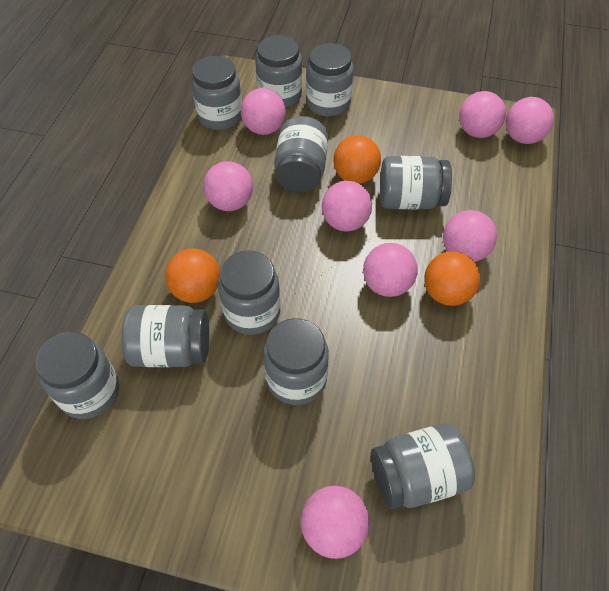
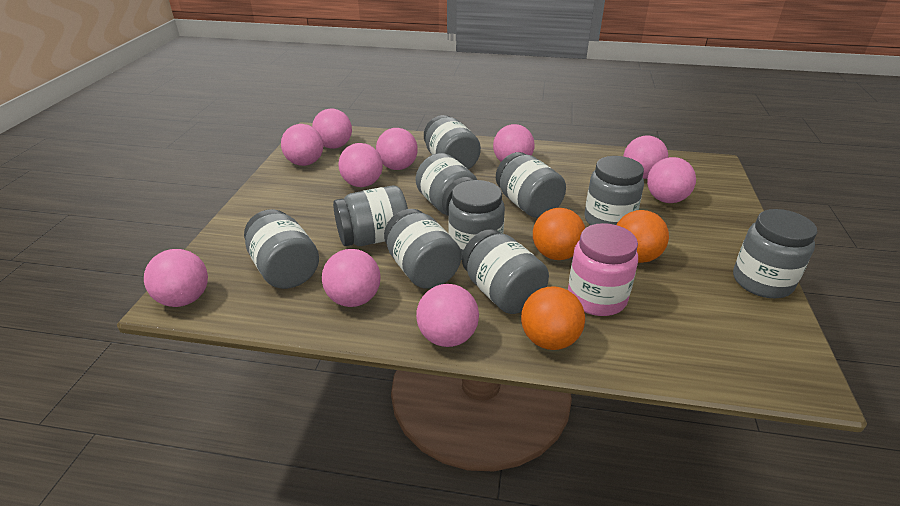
pink ball: 8 -> 10
pink jar: 0 -> 1

